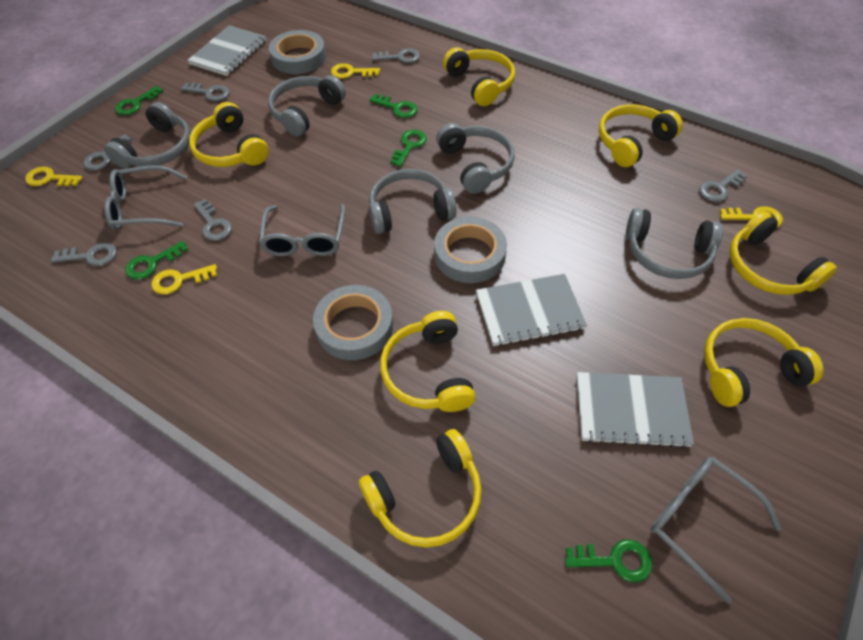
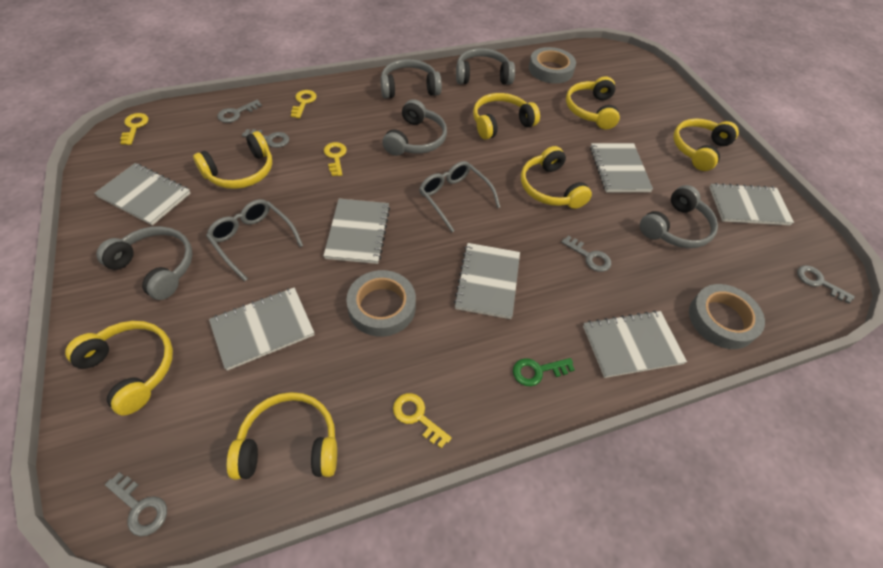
green key: 5 -> 1
grey glasses: 3 -> 2
grey key: 6 -> 5
grey notebook: 3 -> 7

